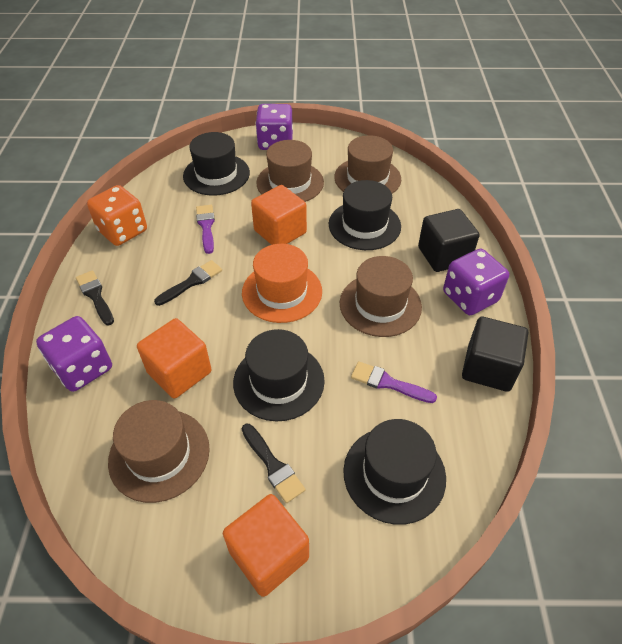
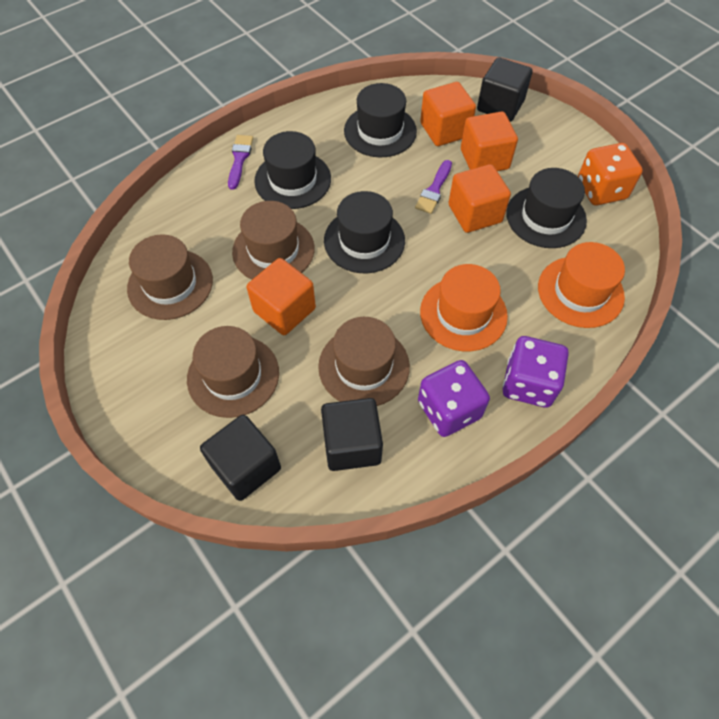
black brush: 3 -> 0
black cube: 2 -> 3
orange cube: 3 -> 4
orange hat: 1 -> 2
purple dice: 3 -> 2

